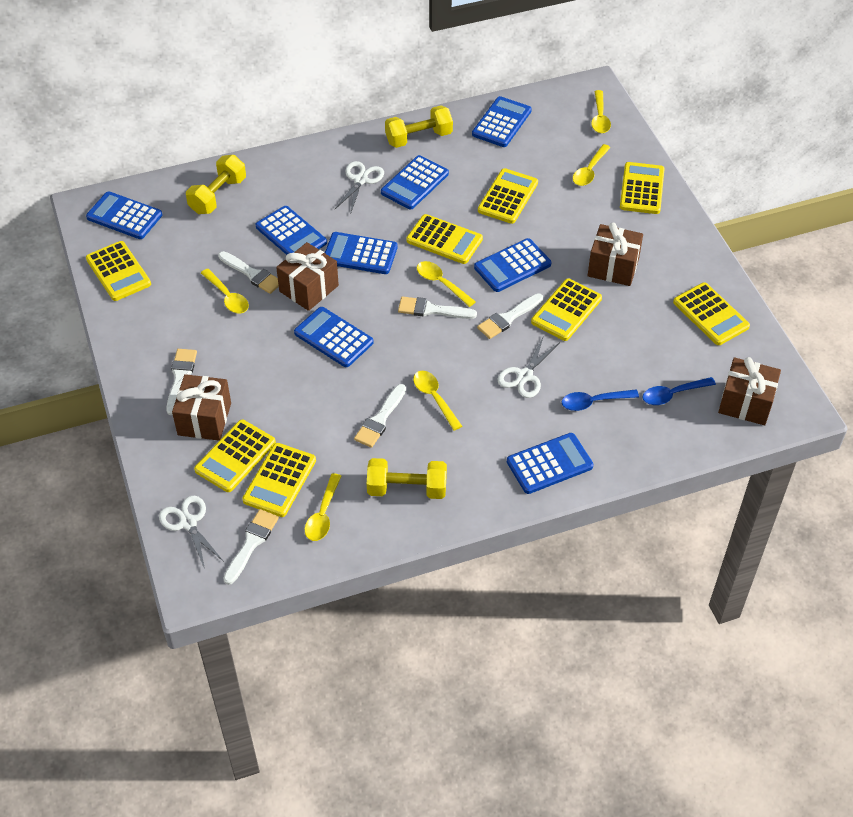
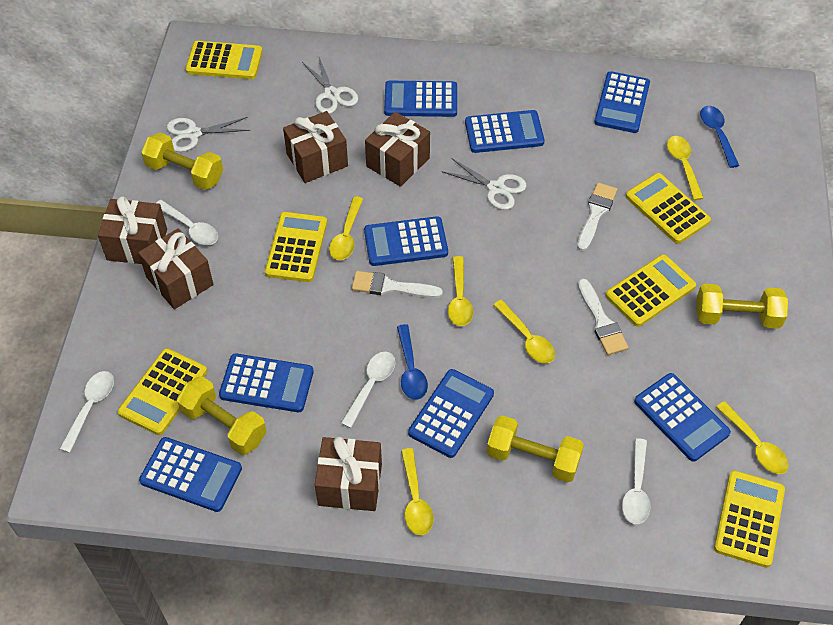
brown gift: 4 -> 5
white brush: 6 -> 3
white spoon: 0 -> 4
yellow calculator: 8 -> 6
yellow dumbbell: 3 -> 4

